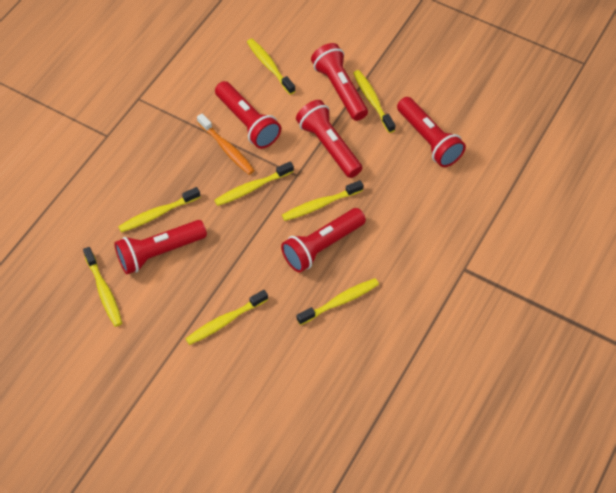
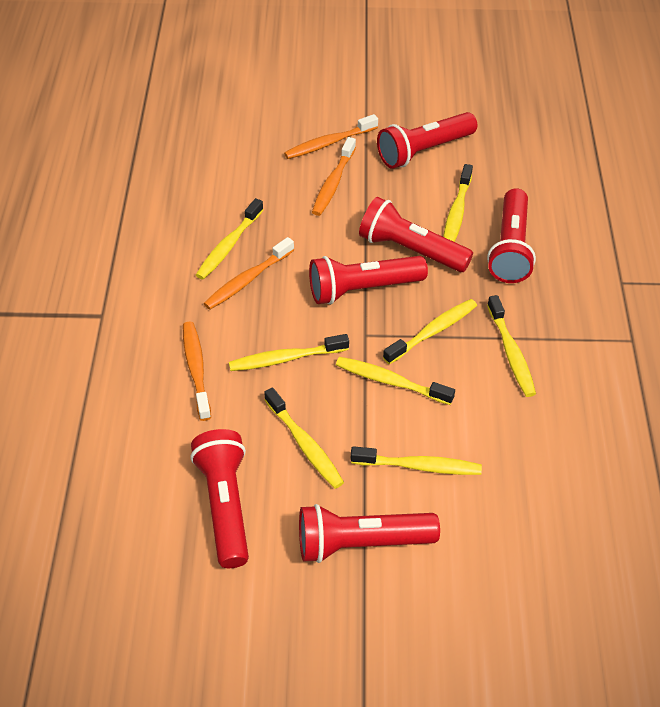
orange toothbrush: 1 -> 4

